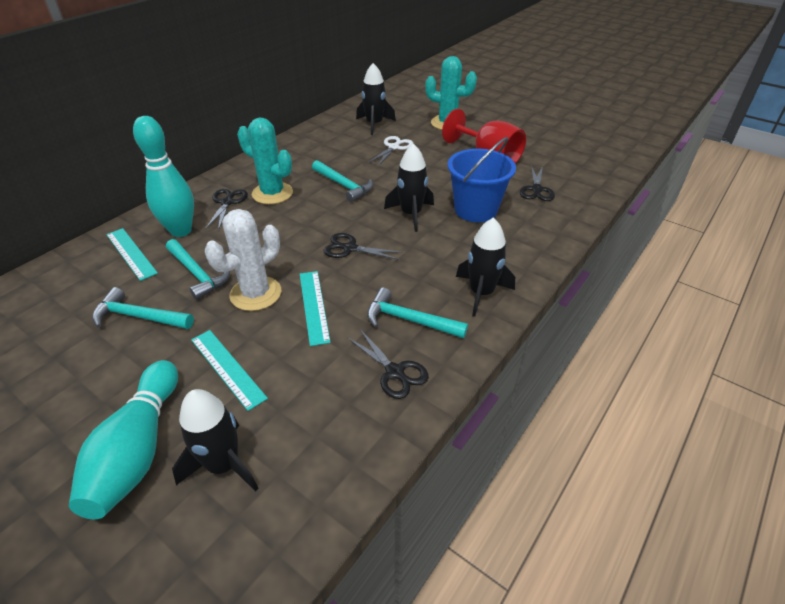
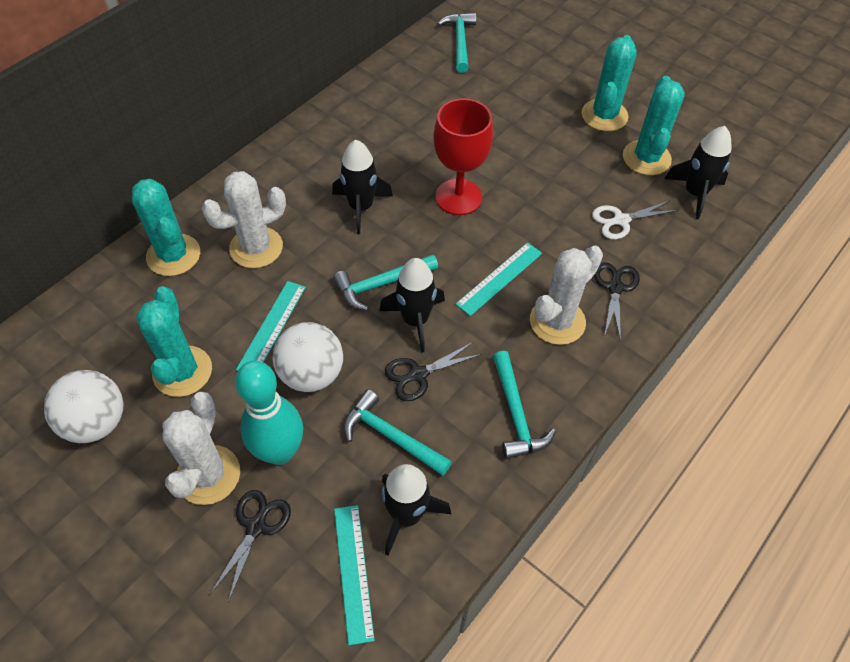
black scissors: 4 -> 3
blue bucket: 1 -> 0
turquoise bowling pin: 2 -> 1
turquoise cactus: 2 -> 4
white ball: 0 -> 2
white cactus: 1 -> 3

